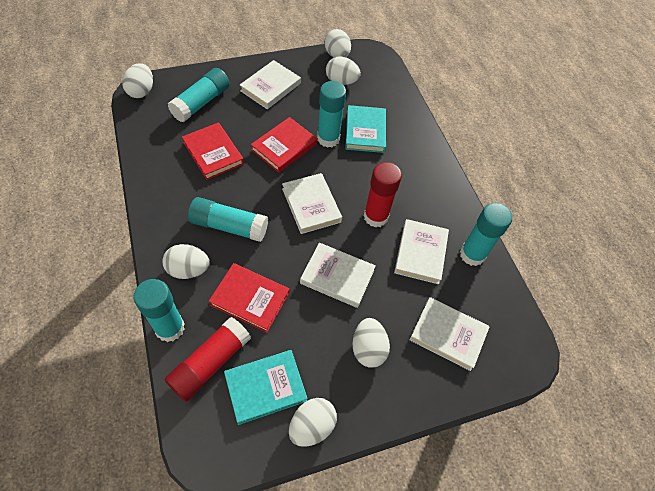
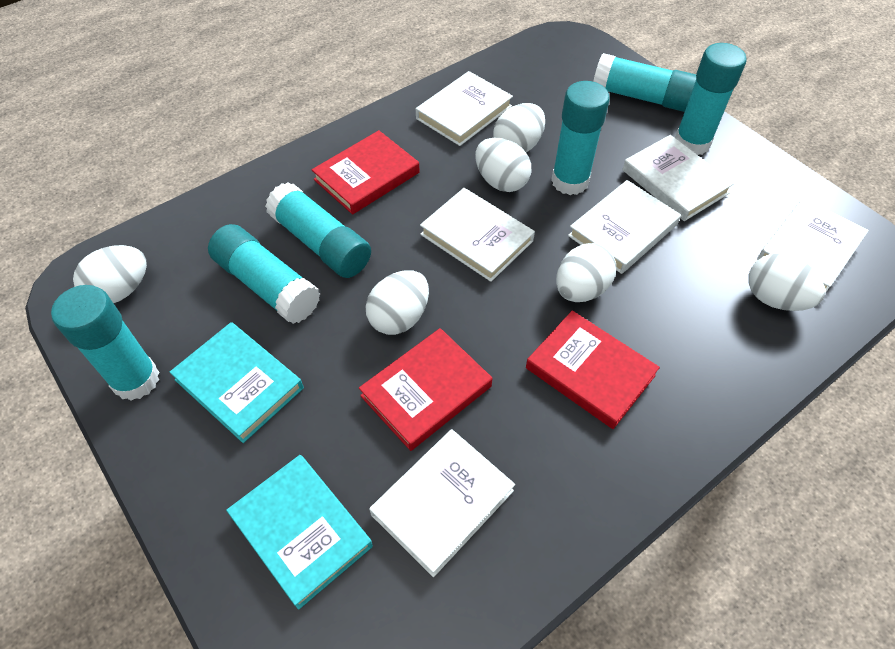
red glue stick: 2 -> 0
turquoise glue stick: 5 -> 6
white book: 5 -> 6

